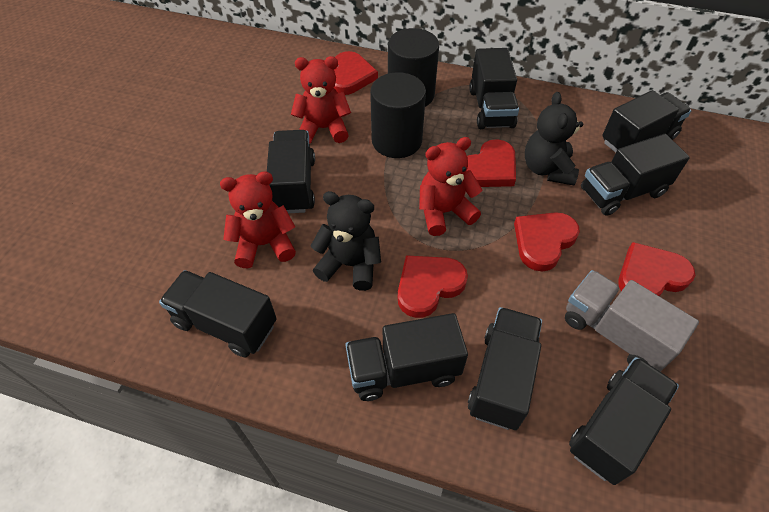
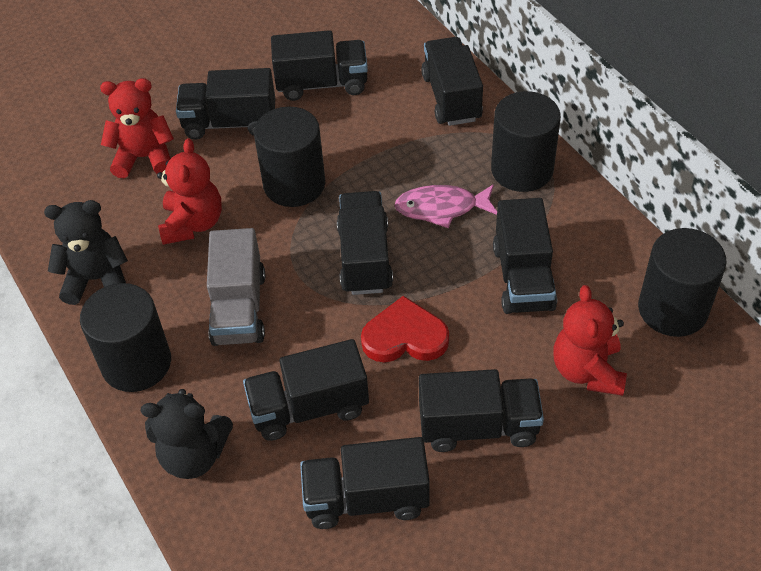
black cylinder: 2 -> 4
pink fish: 0 -> 1
red heart: 5 -> 1

